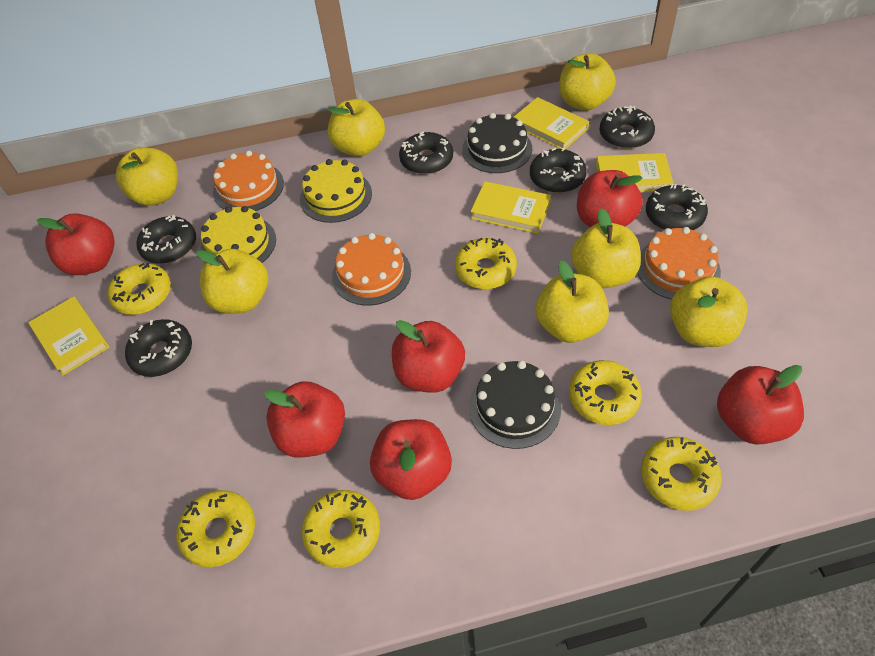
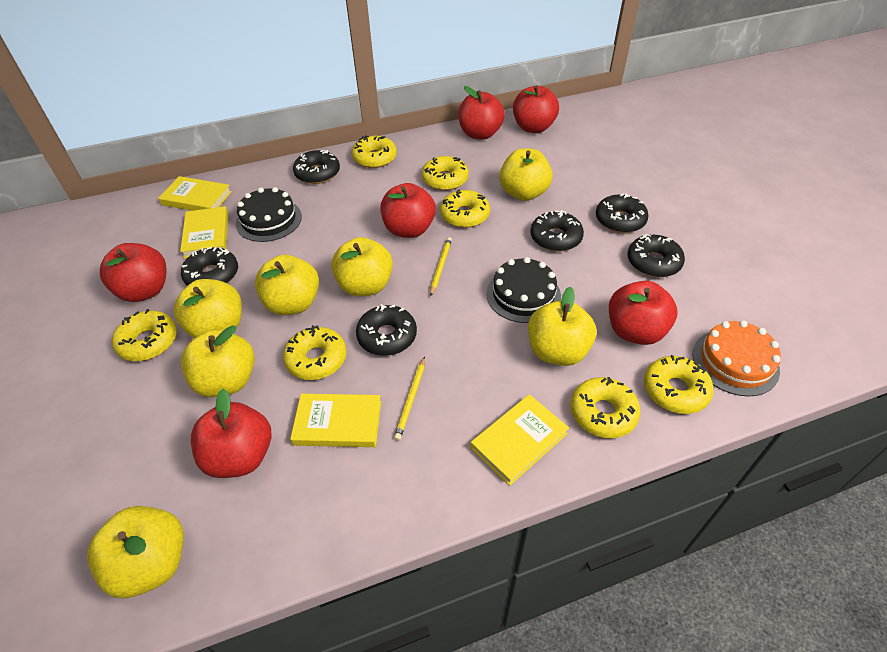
orange cake: 3 -> 1
yellow cake: 2 -> 0
yellow donut: 6 -> 7
yellow pencil: 0 -> 2

